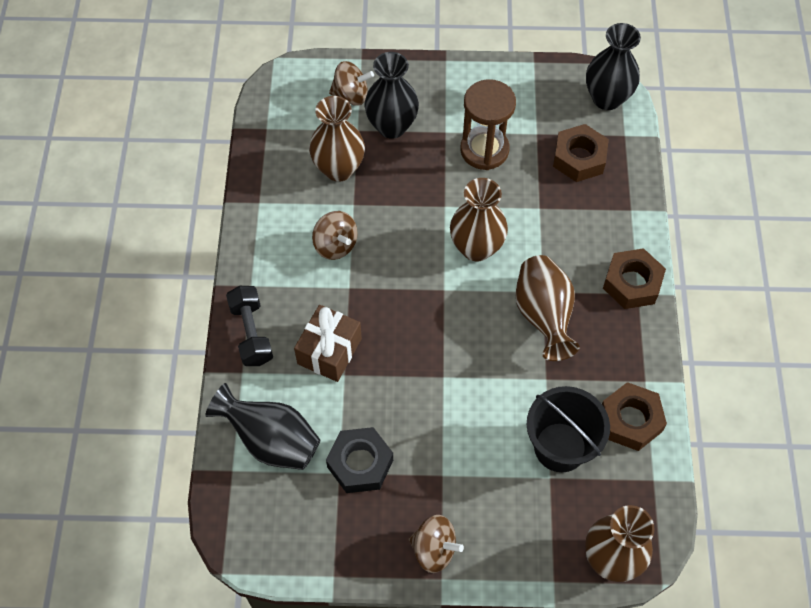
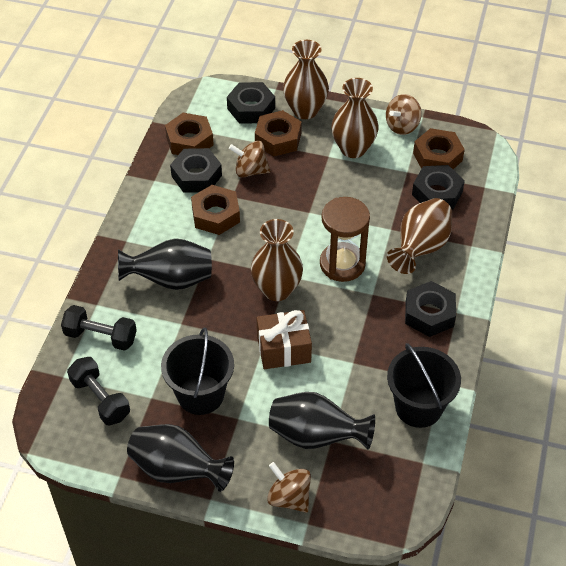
black bucket: 1 -> 2
black dumbbell: 1 -> 2
black nut: 1 -> 4
brown nut: 3 -> 4

